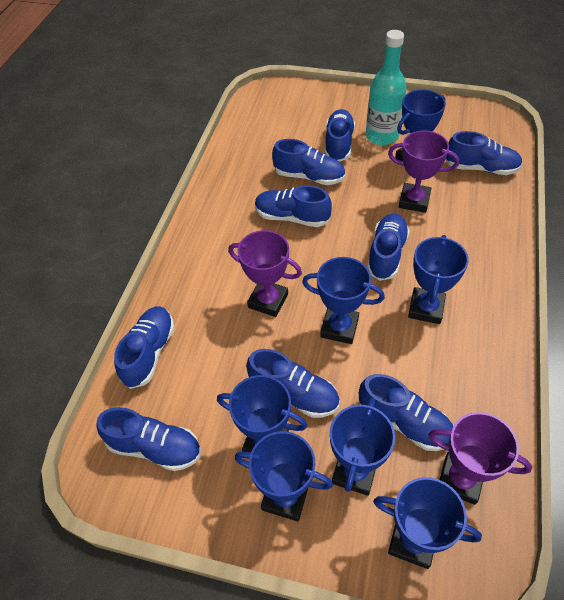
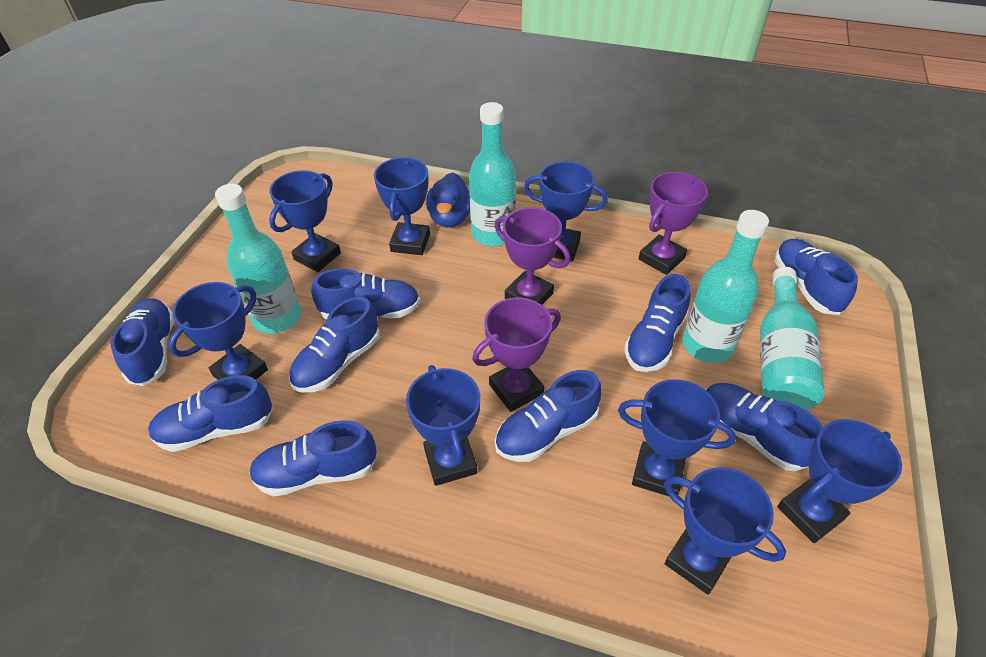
blue duck: 0 -> 1
blue trophy: 7 -> 8
turquoise bottle: 1 -> 4

